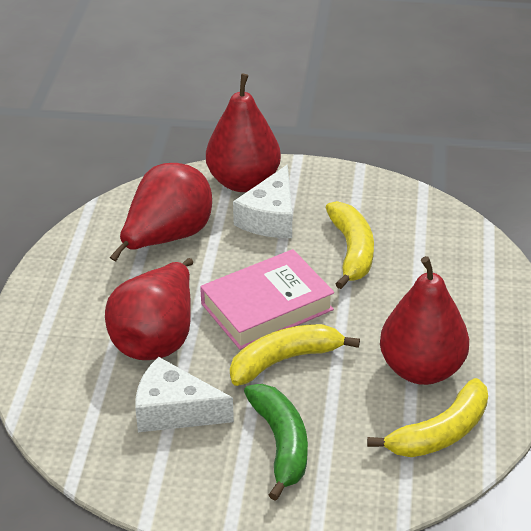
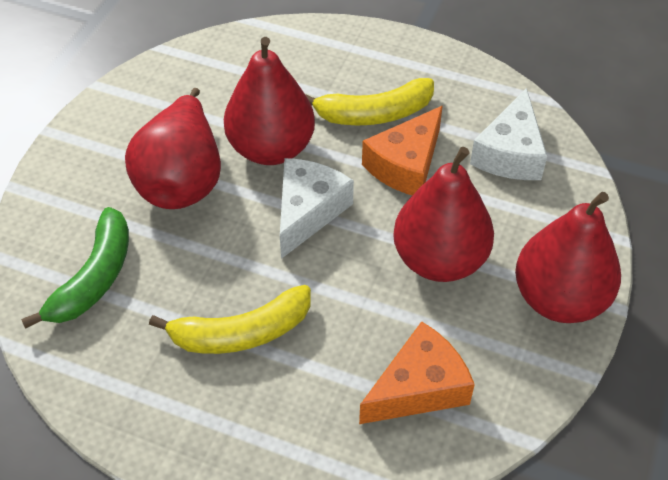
orange cheese: 0 -> 2
pink book: 1 -> 0
yellow banana: 3 -> 2

